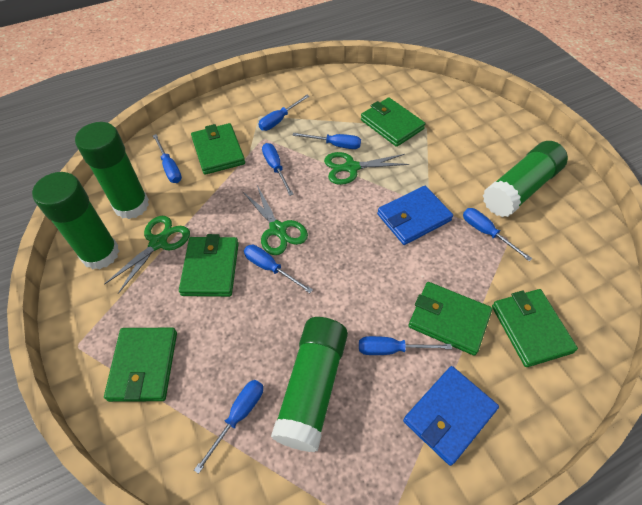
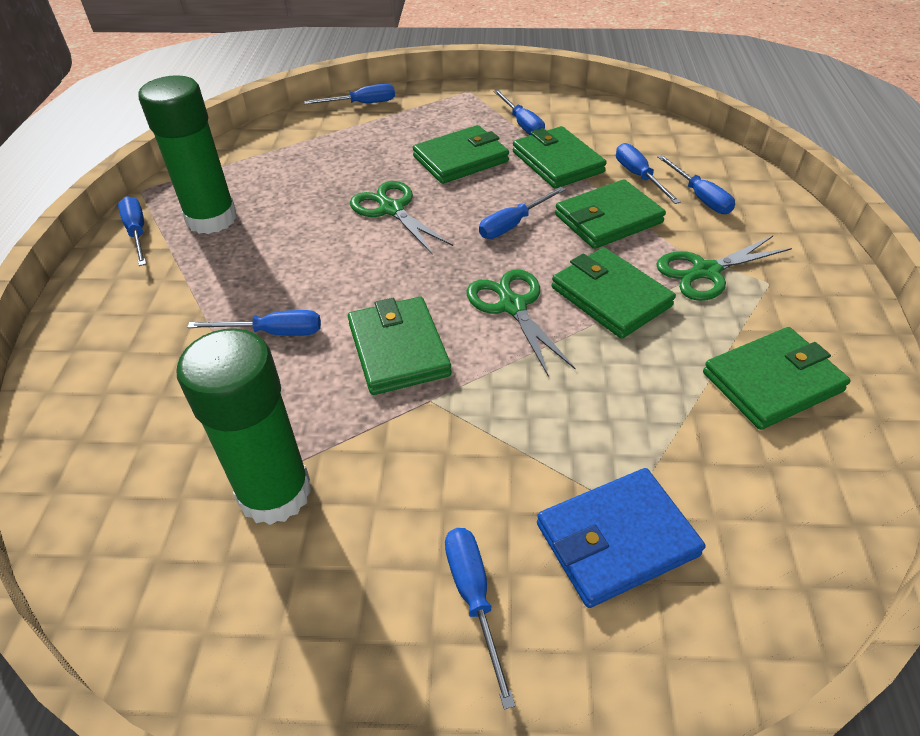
blue wallet: 2 -> 1
green glue stick: 4 -> 2

